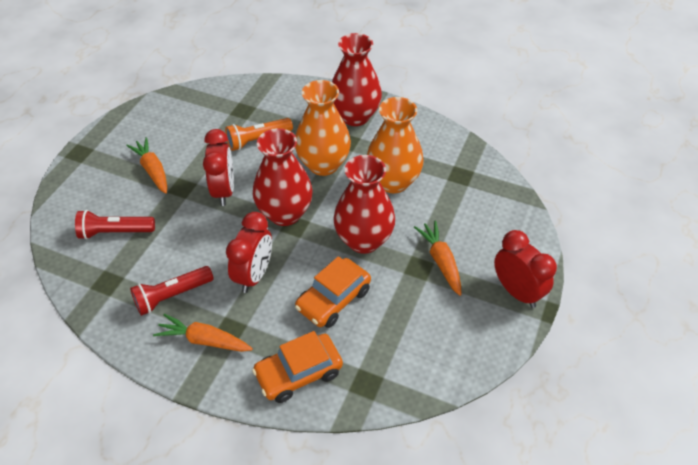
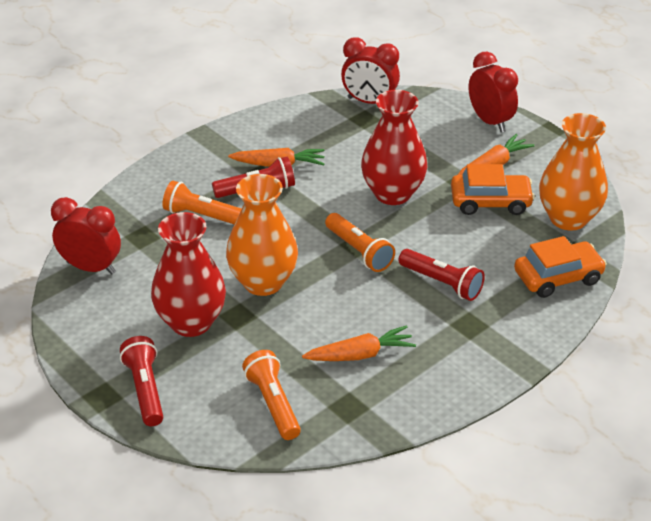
orange flashlight: 1 -> 3
red flashlight: 2 -> 3
red vase: 3 -> 2

